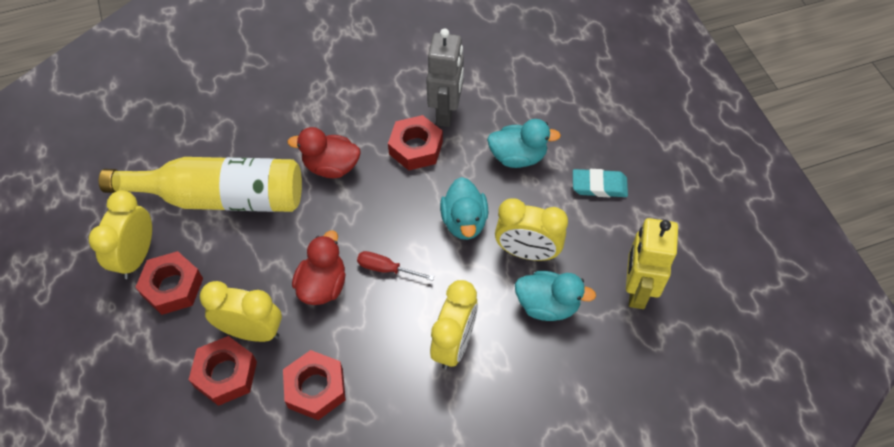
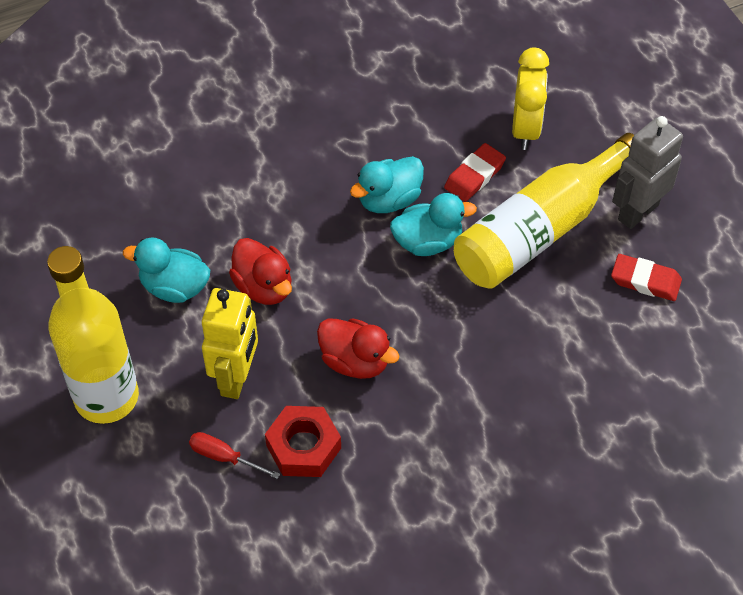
red eraser: 0 -> 2
red nut: 4 -> 1
turquoise eraser: 1 -> 0
yellow bottle: 1 -> 2
yellow clock: 4 -> 1

